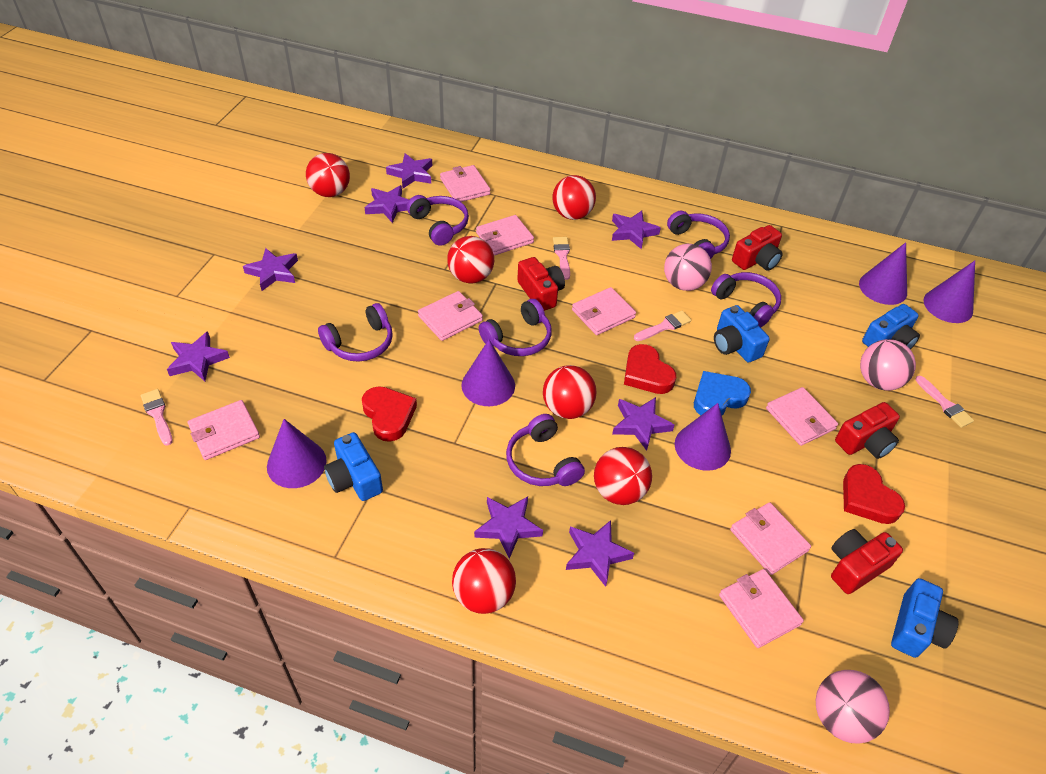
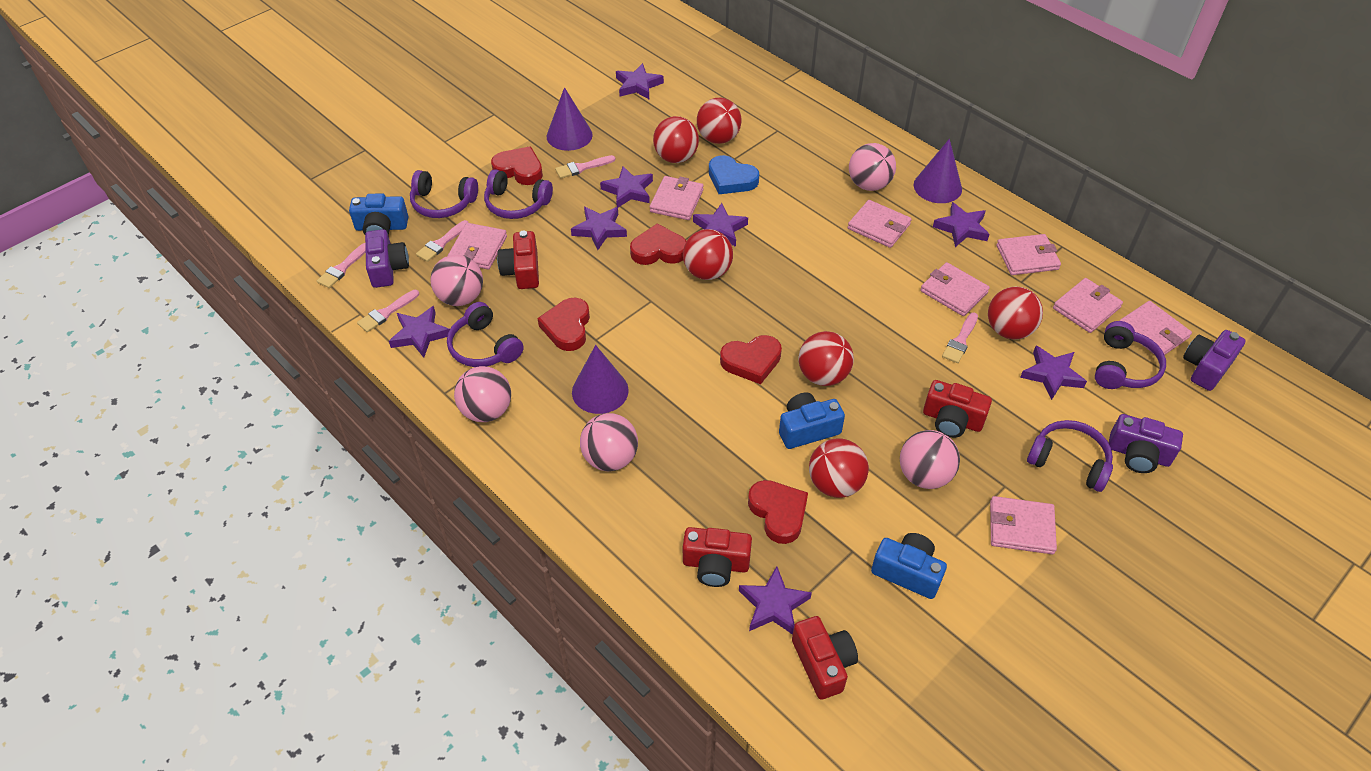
blue camera: 4 -> 3
pink ball: 3 -> 5
pink brush: 4 -> 5
purple camera: 0 -> 3
purple cone: 5 -> 3
purple headphones: 6 -> 5
red heart: 3 -> 5

